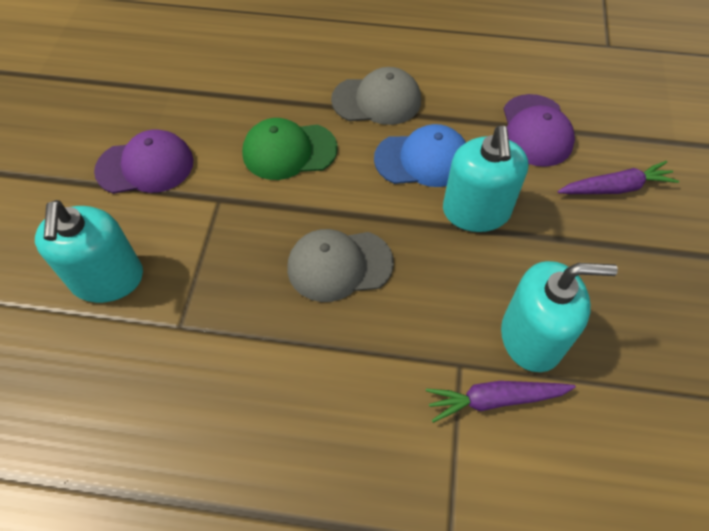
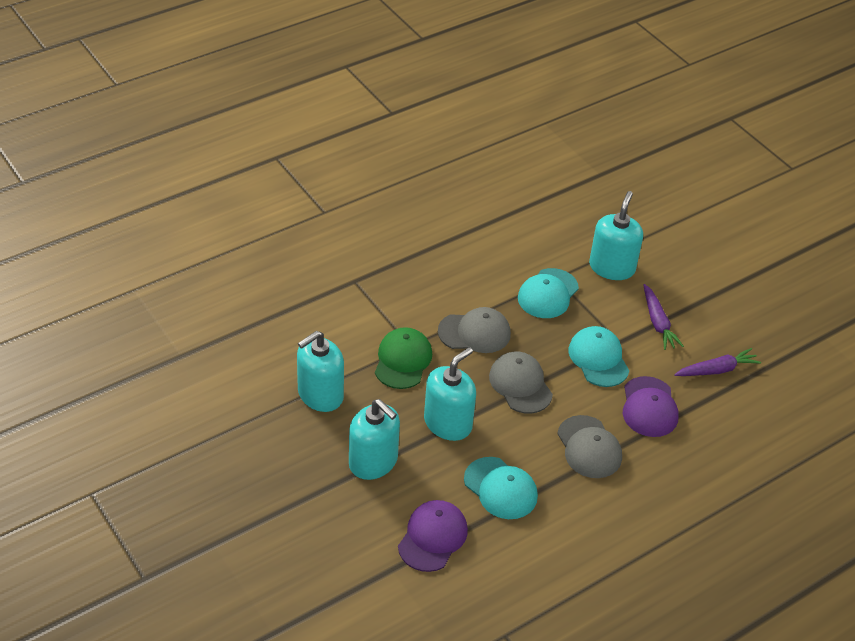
blue cap: 1 -> 0
grey cap: 2 -> 3
turquoise cap: 0 -> 3
turquoise soap dispenser: 3 -> 4

